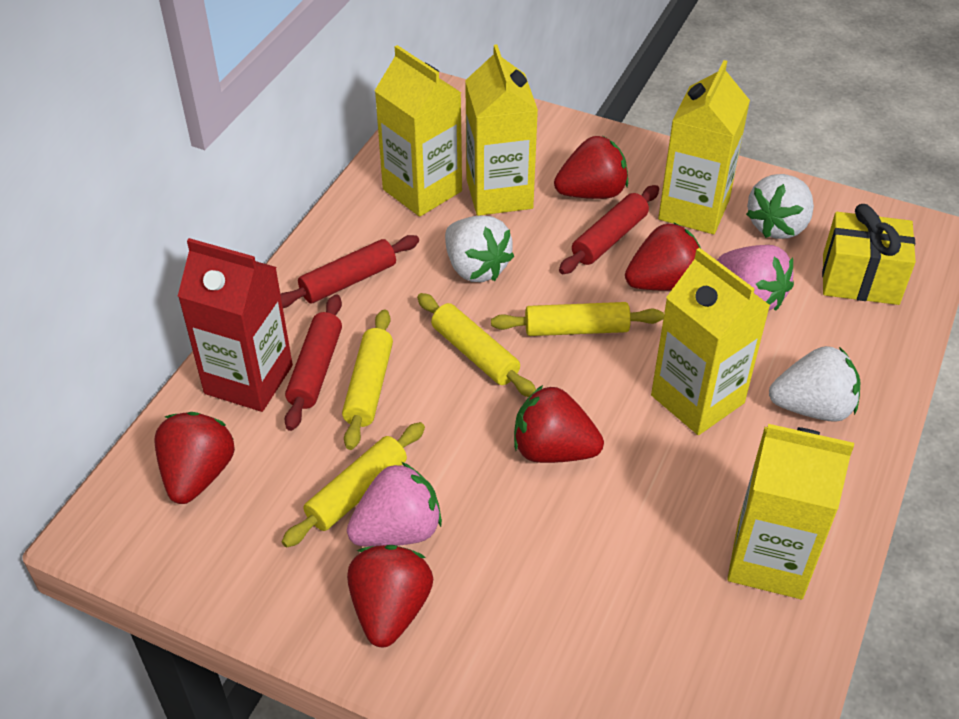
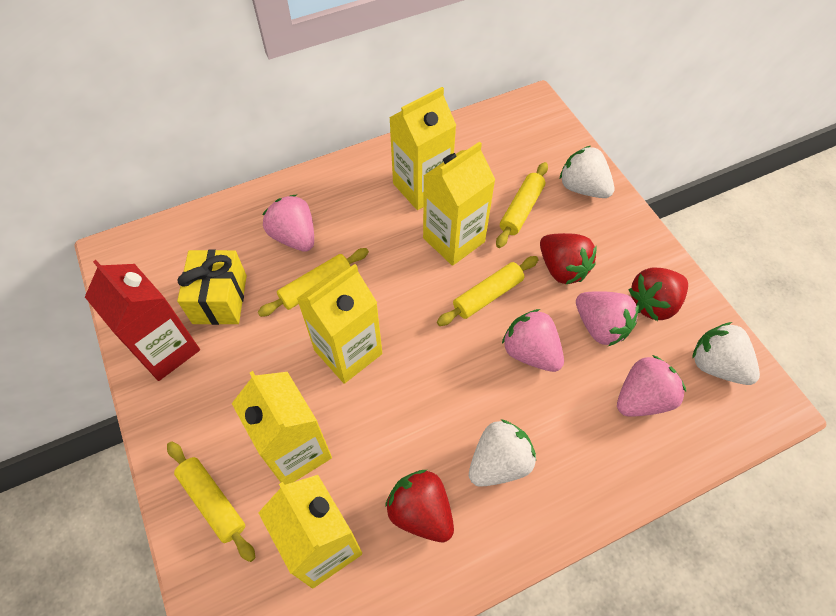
pink strawberry: 2 -> 4
red rolling pin: 3 -> 0
red strawberry: 5 -> 3

